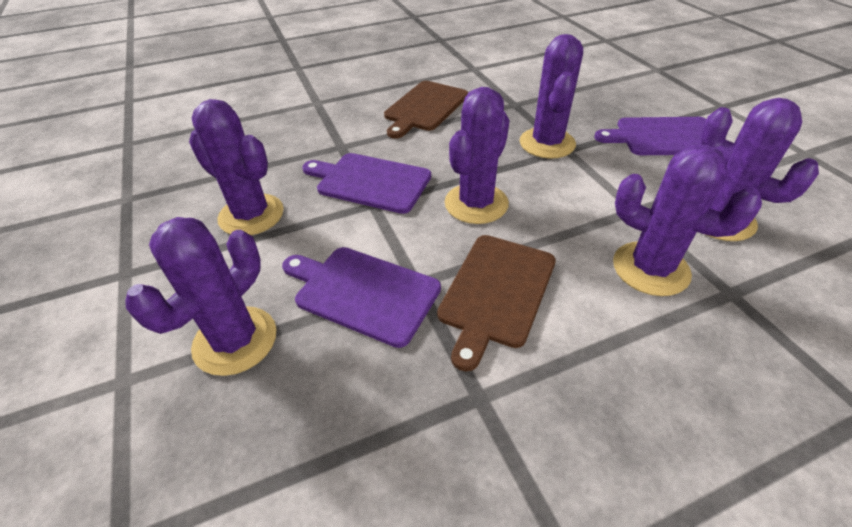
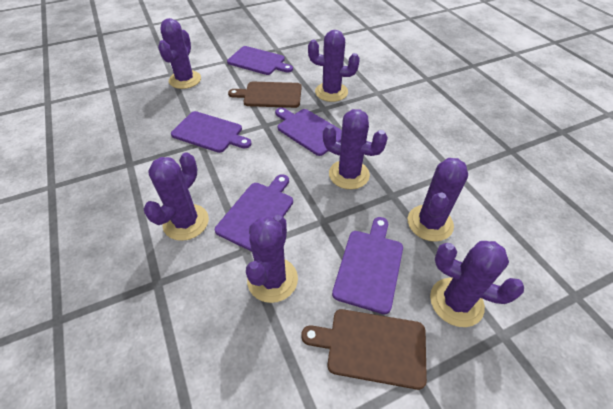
purple cactus: 6 -> 7
purple cutting board: 3 -> 5

